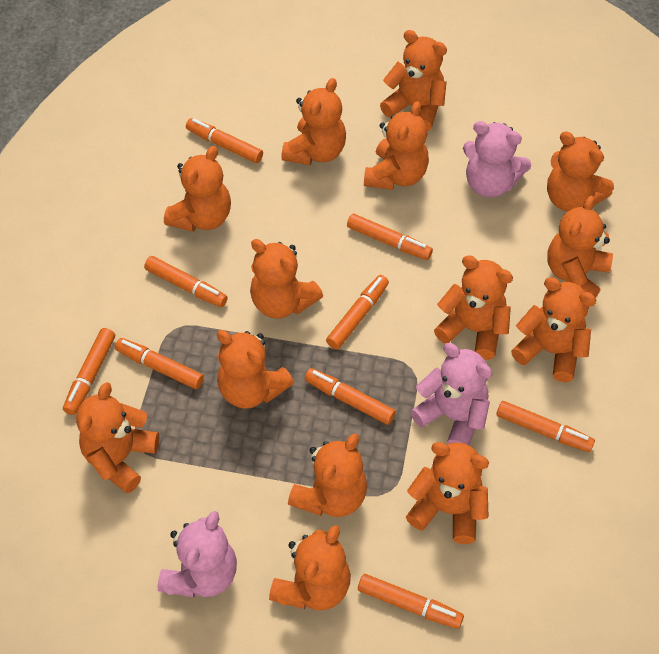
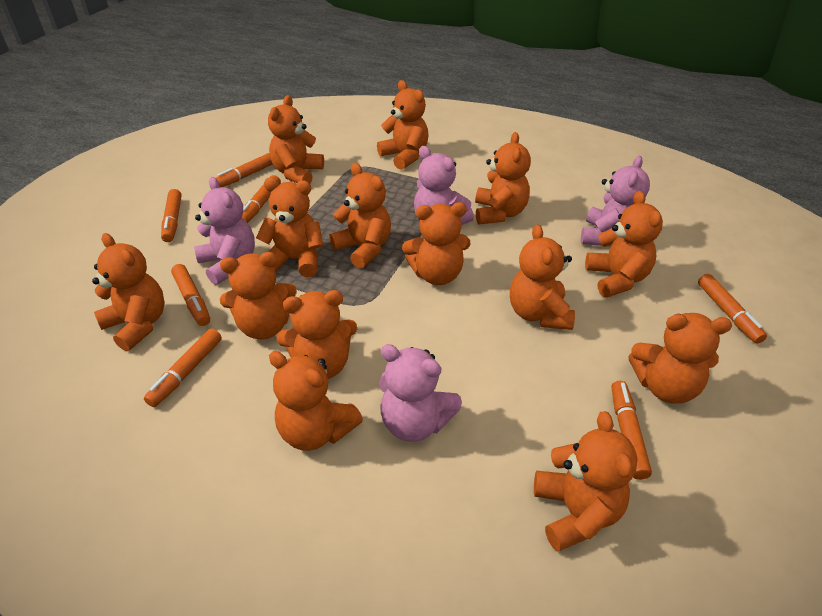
orange marker: 9 -> 7
pink teddy bear: 3 -> 4

